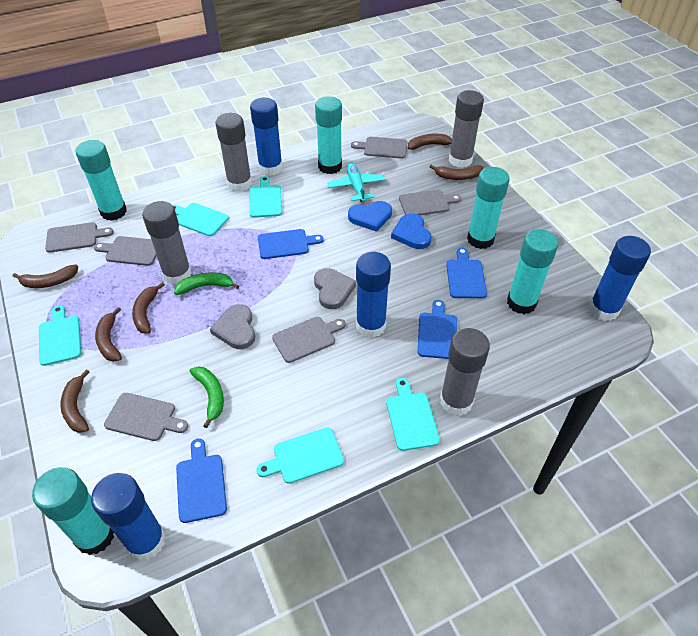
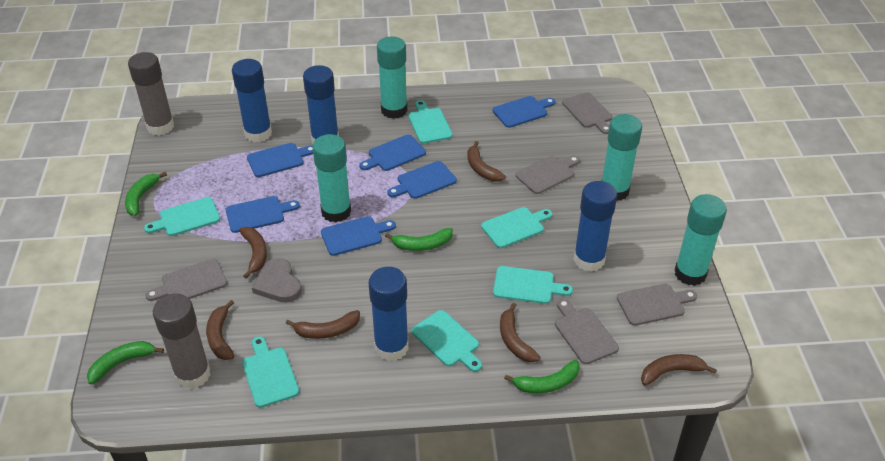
blue cutting board: 4 -> 6
blue heart: 2 -> 0
green banana: 2 -> 4
grey cutting board: 6 -> 5
grey glue stick: 4 -> 2
grey heart: 2 -> 1
turquoise cutting board: 5 -> 6
turquoise glue stick: 5 -> 4
turquoise plane: 1 -> 0

